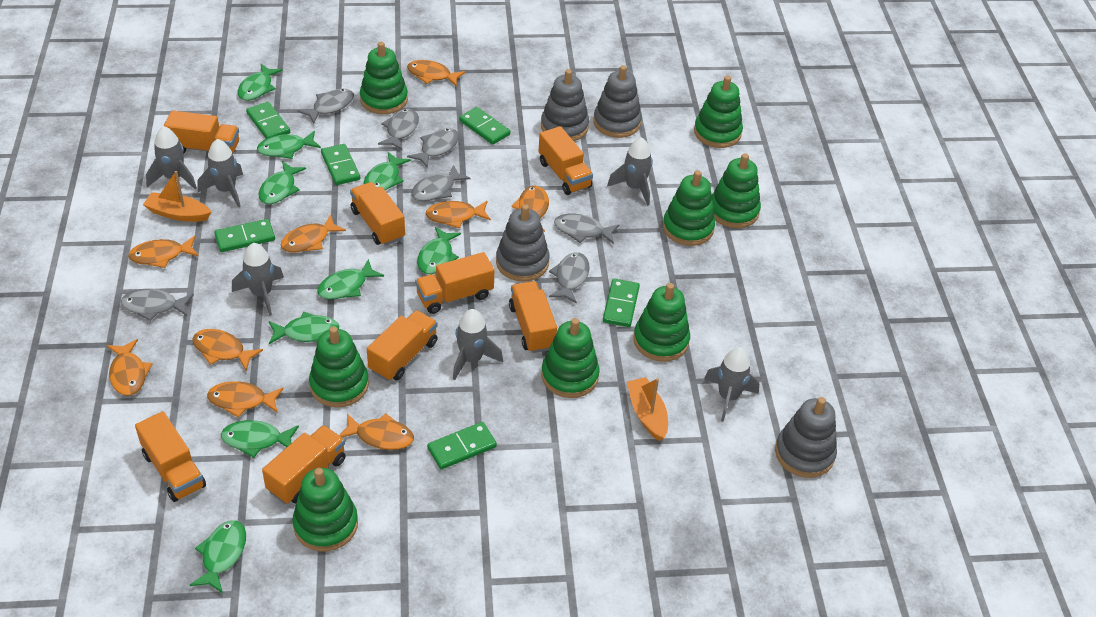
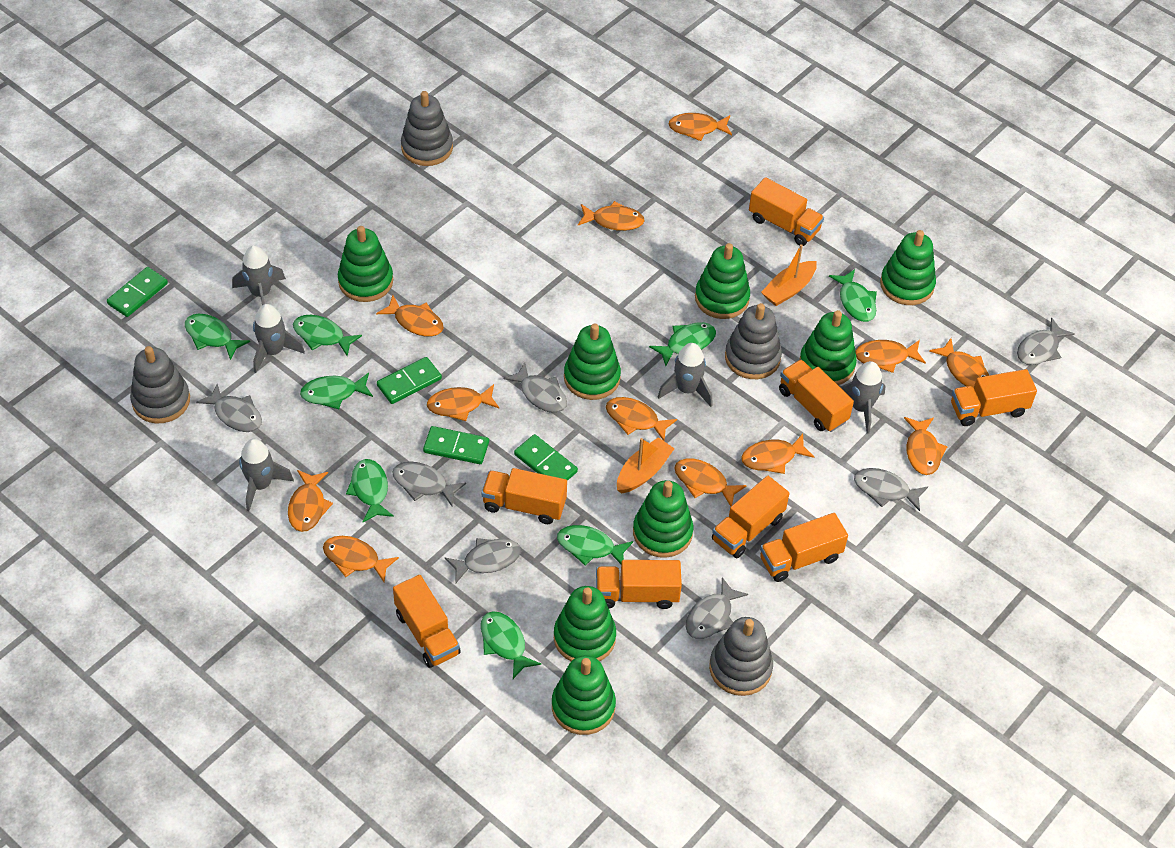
green domino: 6 -> 4
green fish: 9 -> 8
grey rocket: 6 -> 5
orange fish: 9 -> 12

